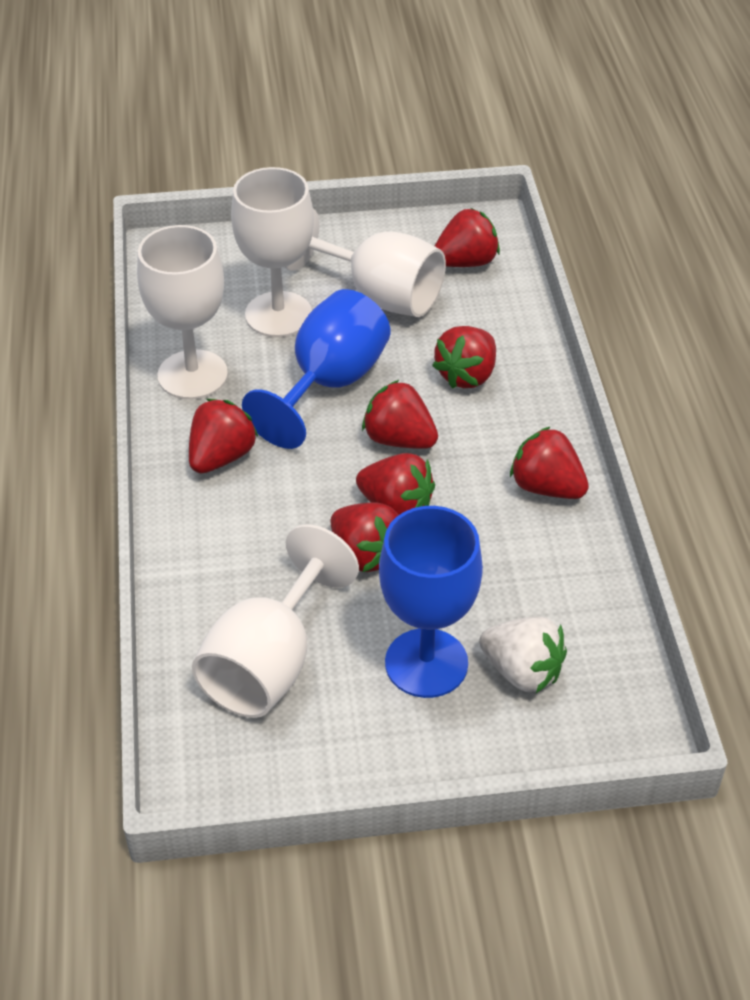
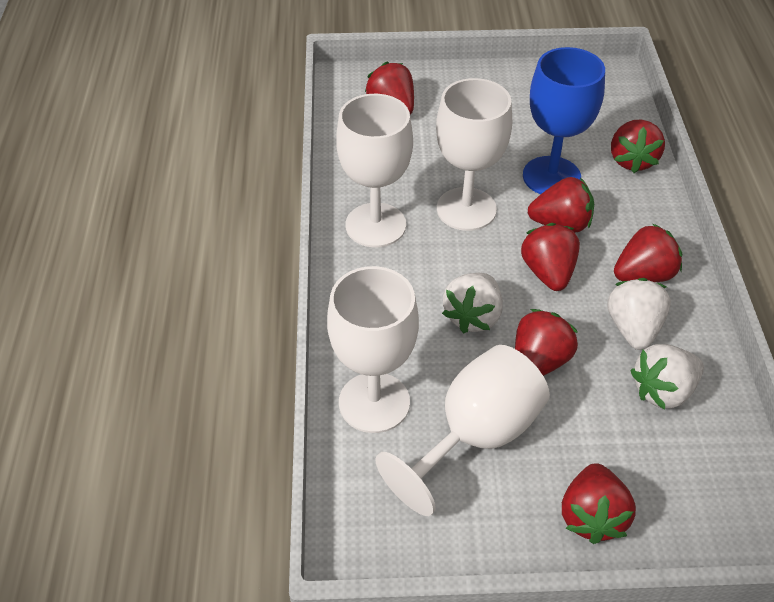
blue goblet: 2 -> 1
white strawberry: 1 -> 3

